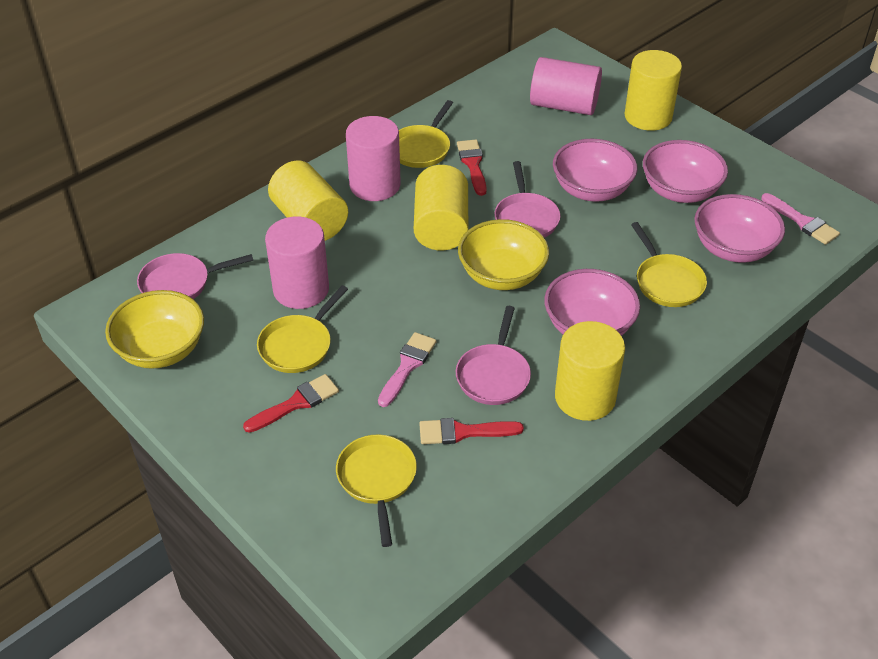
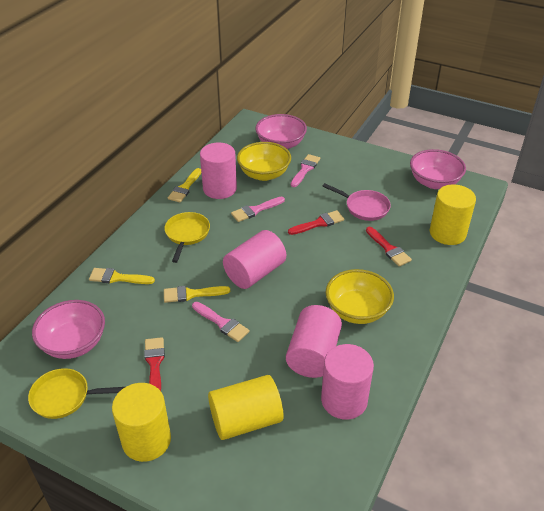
pink bowl: 4 -> 3
pink brush: 2 -> 3
pink cylinder: 3 -> 4
pink pan: 3 -> 1
yellow brush: 0 -> 3
yellow cylinder: 4 -> 3
yellow pan: 4 -> 2

